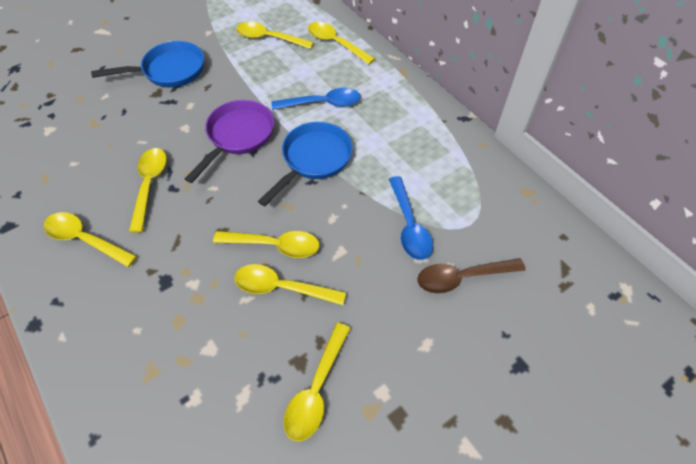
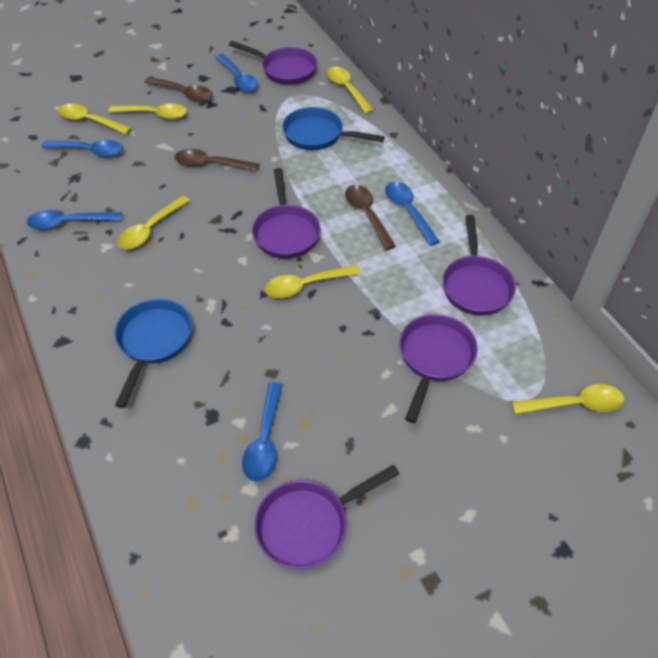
blue spoon: 2 -> 5
brown spoon: 1 -> 3
purple pan: 1 -> 5
yellow spoon: 7 -> 6

